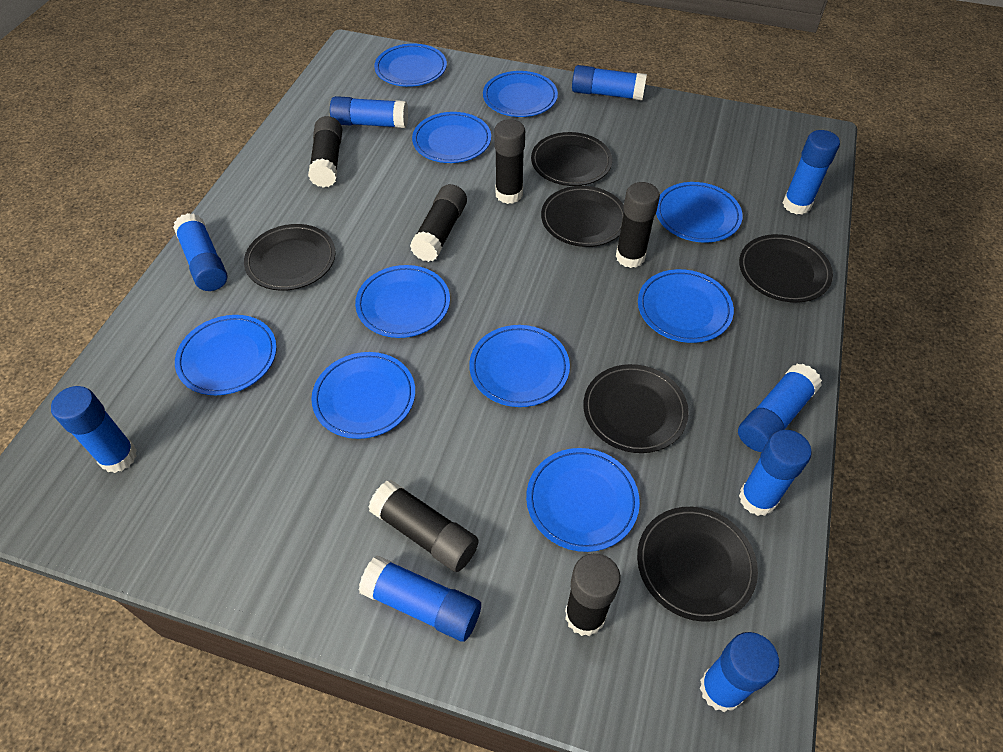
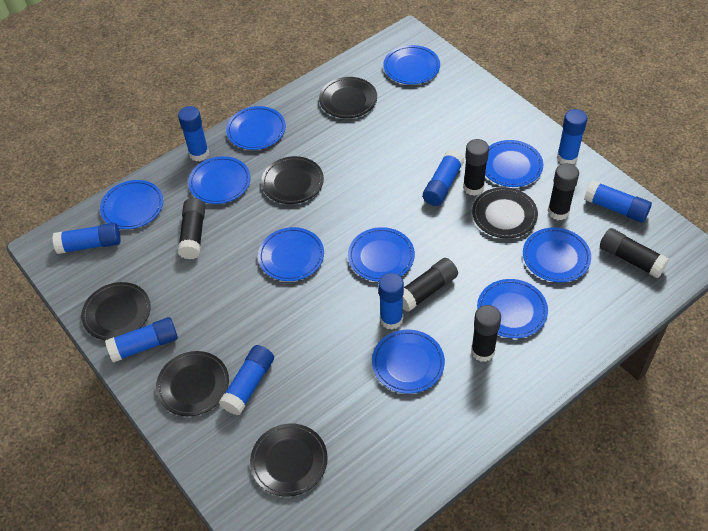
blue glue stick: 9 -> 8

